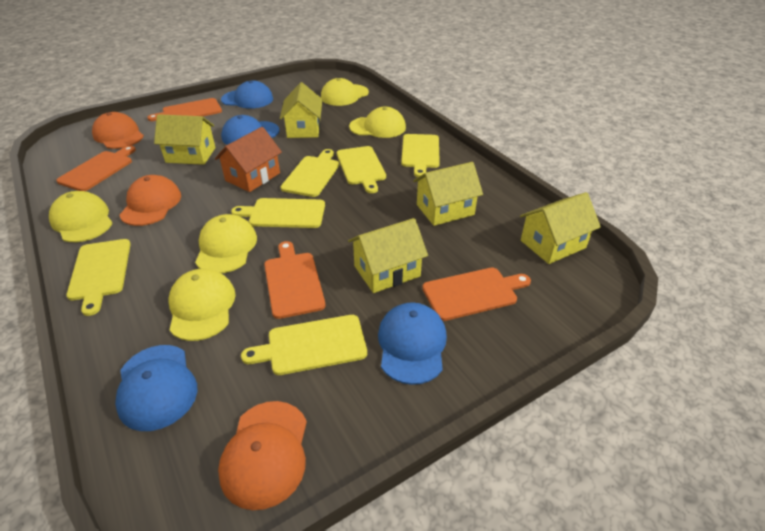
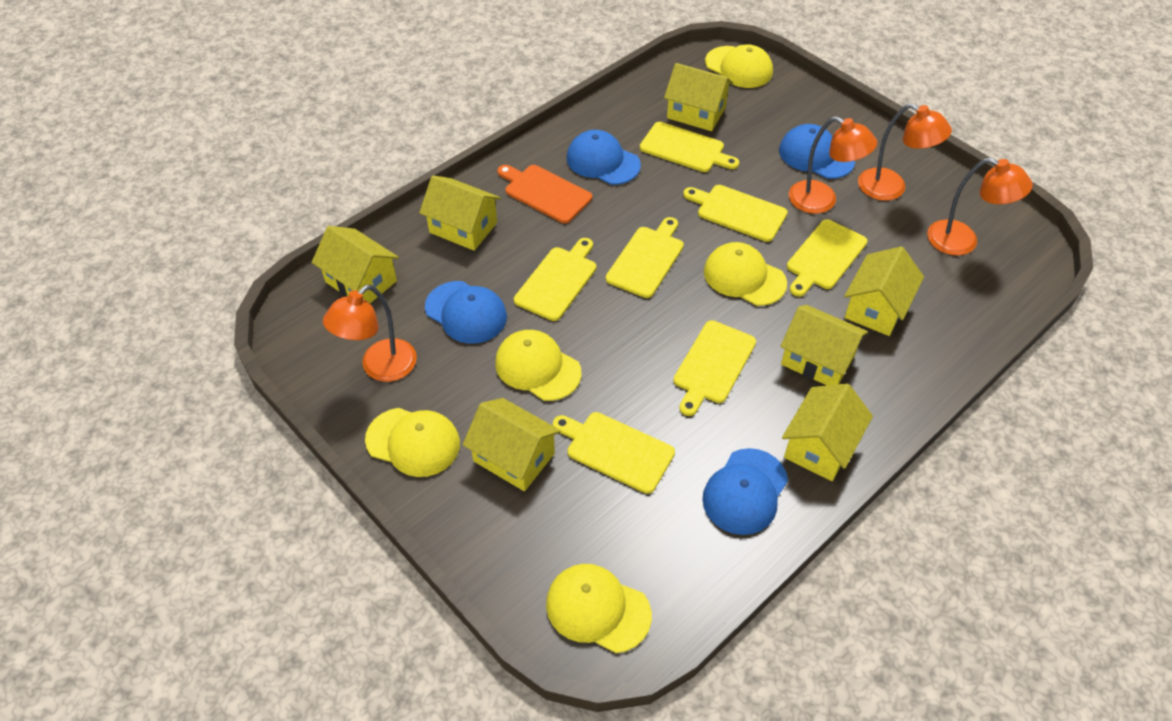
orange cap: 3 -> 0
orange cutting board: 4 -> 1
orange house: 1 -> 0
orange lamp: 0 -> 4
yellow cutting board: 6 -> 7
yellow house: 5 -> 7

